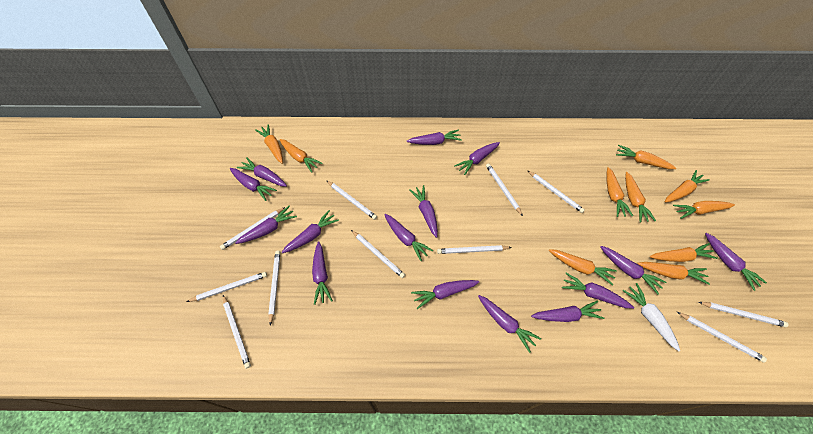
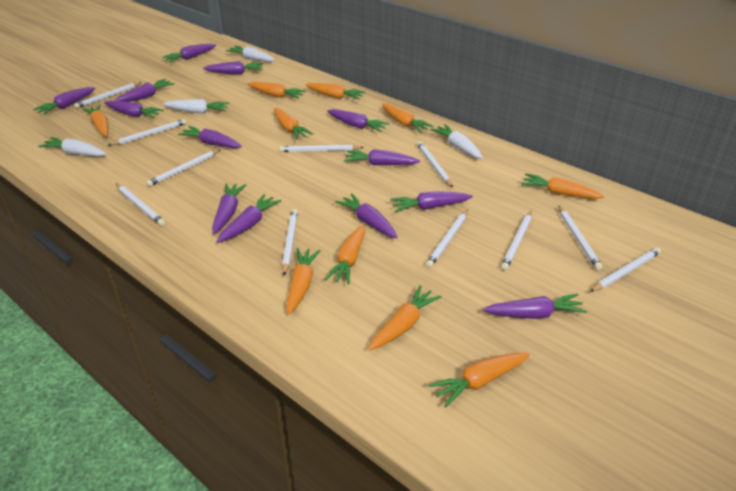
purple carrot: 15 -> 13
white carrot: 1 -> 4

